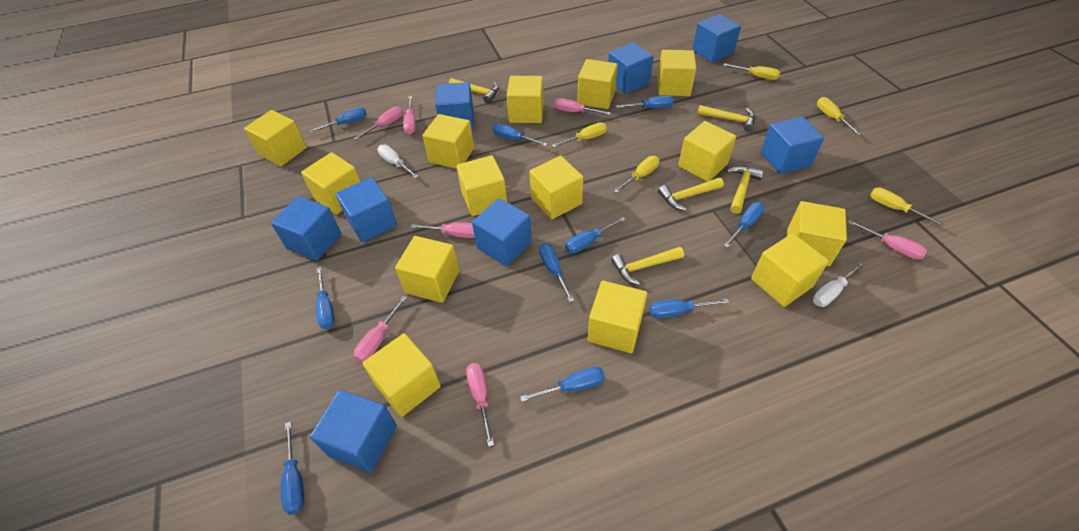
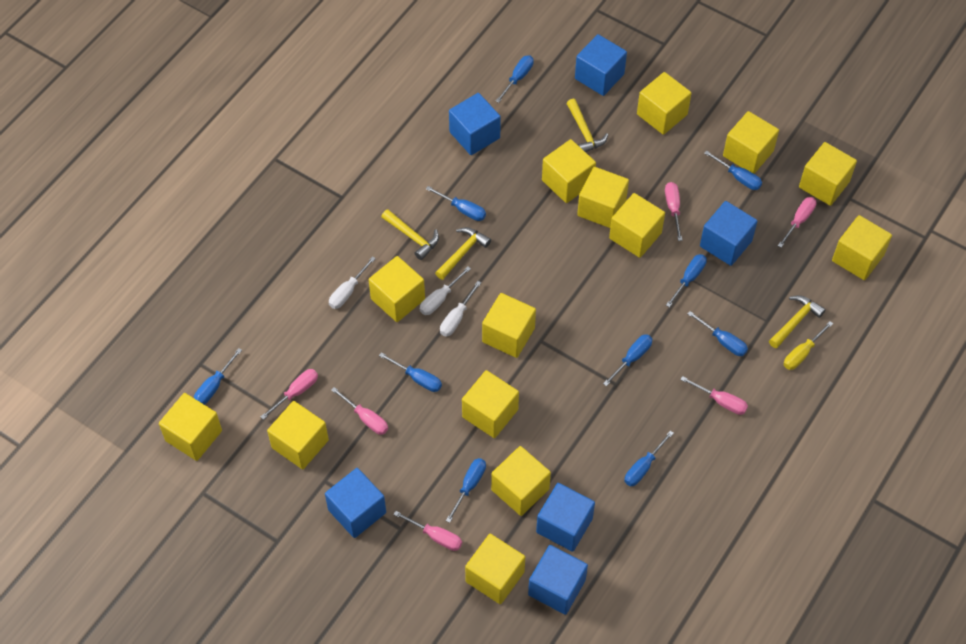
blue cube: 8 -> 6
pink screwdriver: 7 -> 6
white screwdriver: 2 -> 3
yellow hammer: 5 -> 4
yellow screwdriver: 5 -> 1

